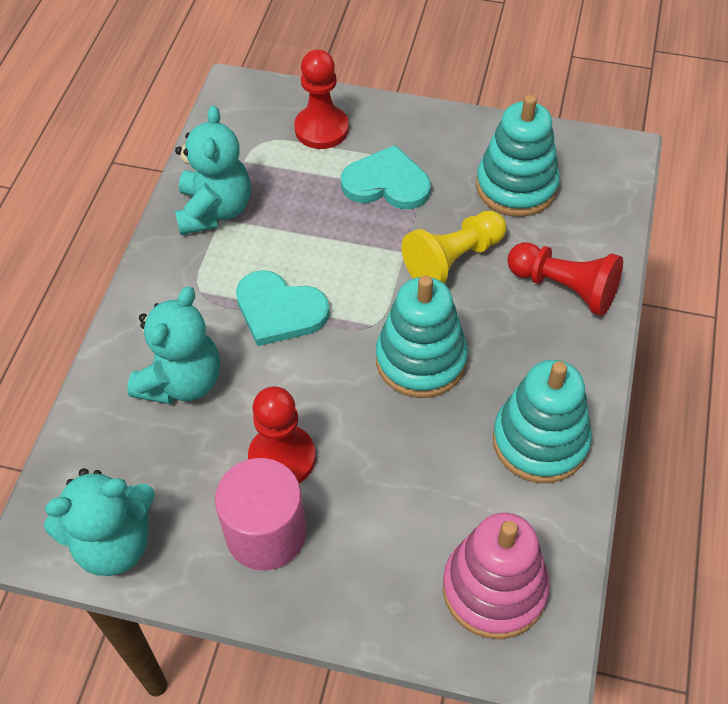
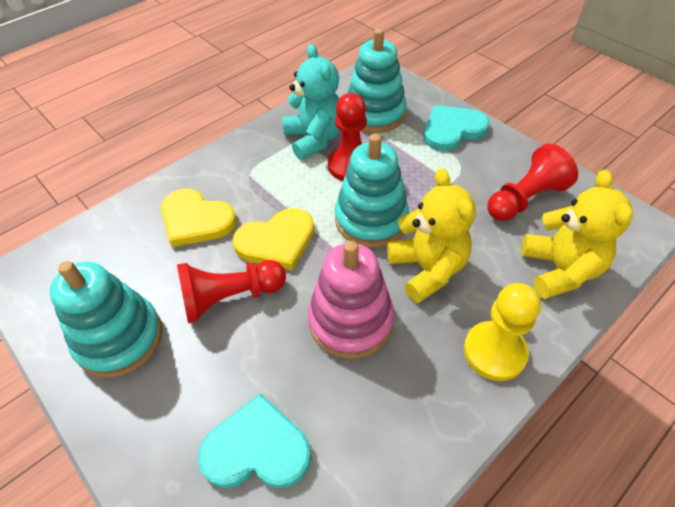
pink cylinder: 1 -> 0
turquoise teddy bear: 3 -> 1
yellow heart: 0 -> 2
yellow teddy bear: 0 -> 2

